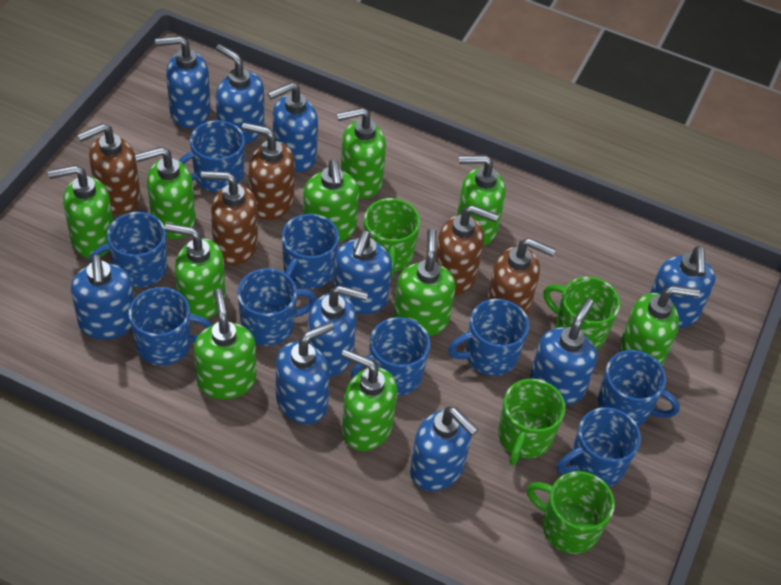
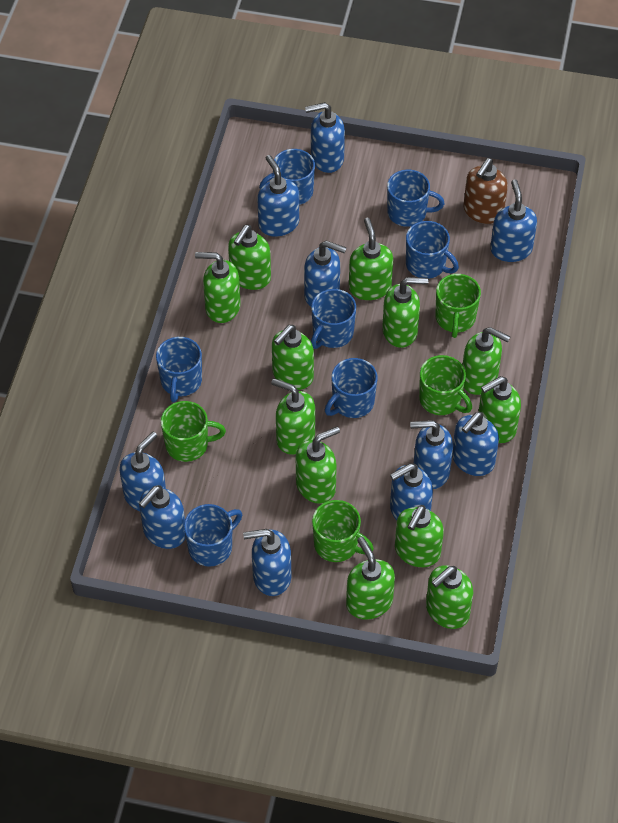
blue mug: 9 -> 7
brown soap dispenser: 5 -> 1
green soap dispenser: 10 -> 12

